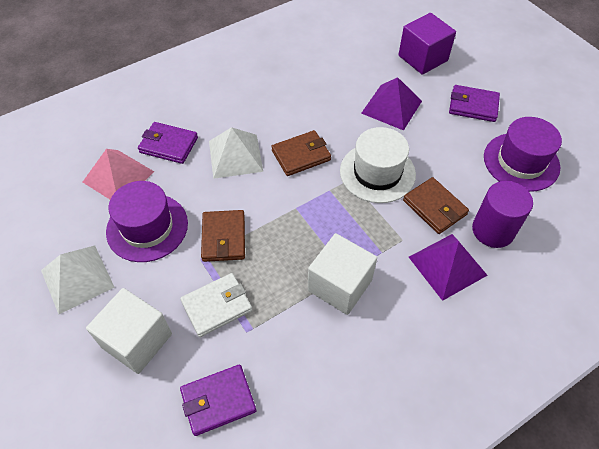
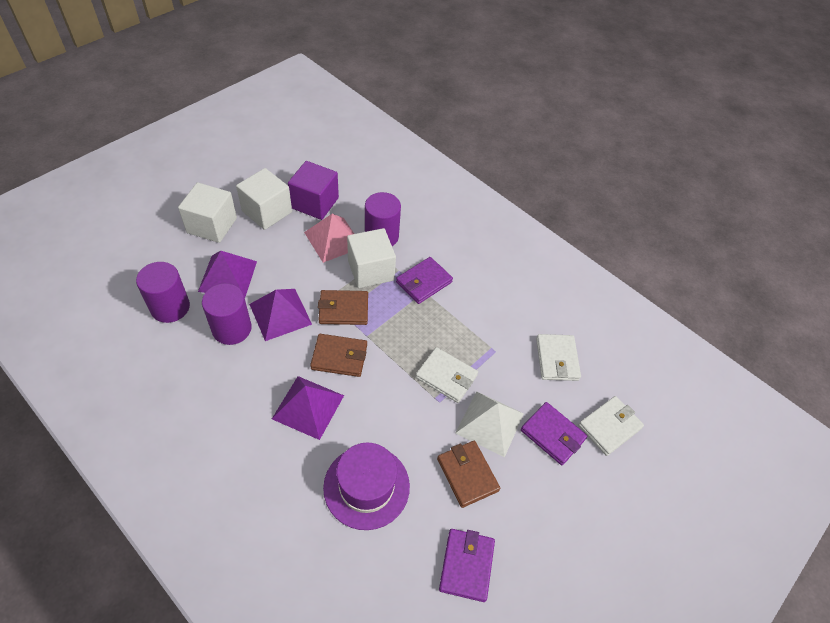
purple cylinder: 1 -> 3
purple hat: 2 -> 1
purple pyramid: 2 -> 3
white cube: 2 -> 3
white hat: 1 -> 0
white pyramid: 2 -> 1
white wallet: 1 -> 3

